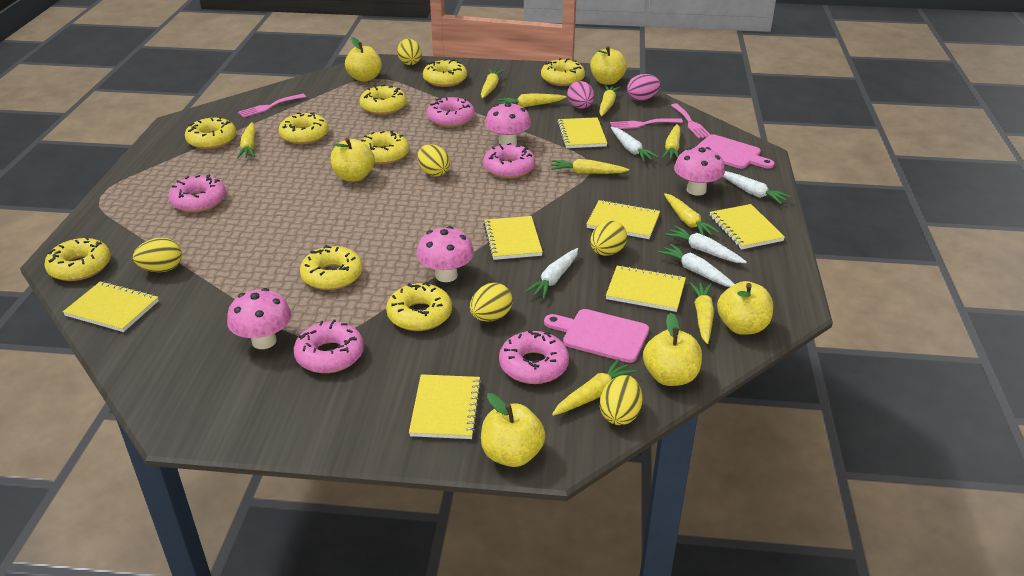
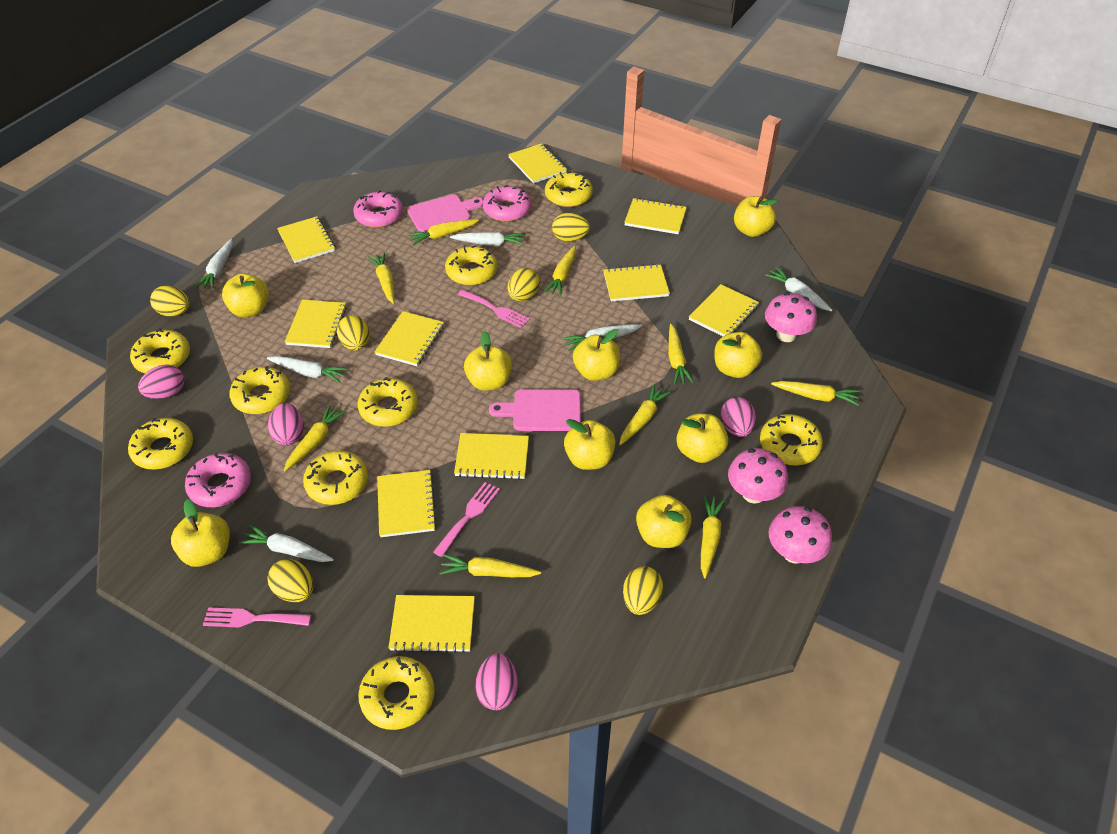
pink donut: 5 -> 3
pink egg: 2 -> 4
pink mushroom: 4 -> 3
white carrot: 5 -> 6
yellow apple: 6 -> 9
yellow notebook: 7 -> 10

